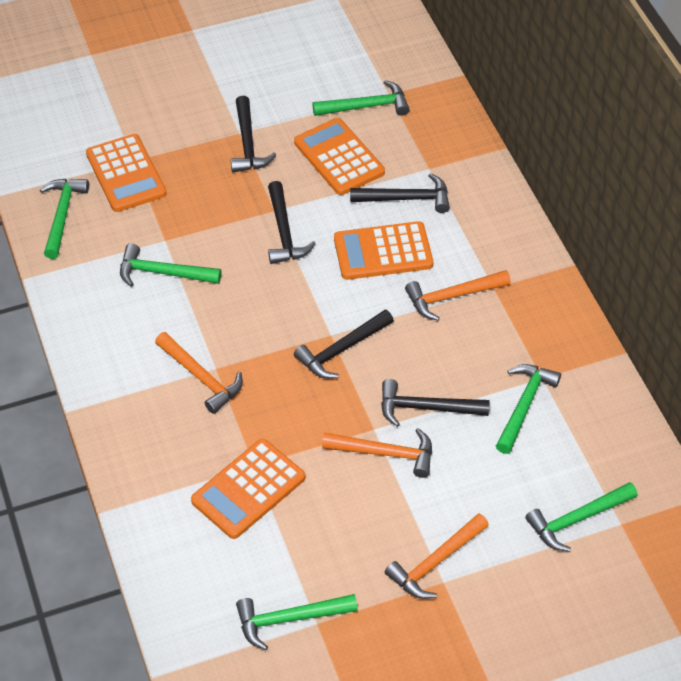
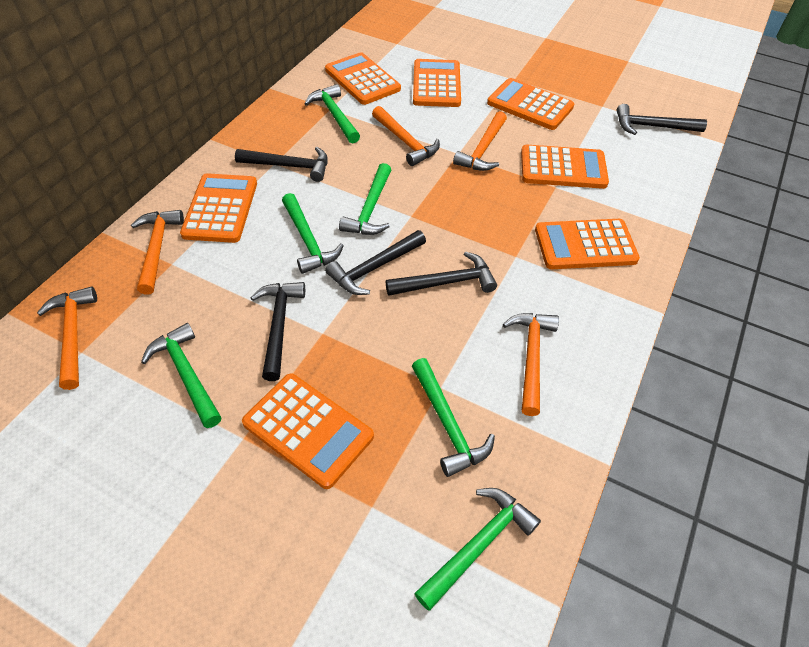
orange calculator: 4 -> 7
orange hammer: 4 -> 5

